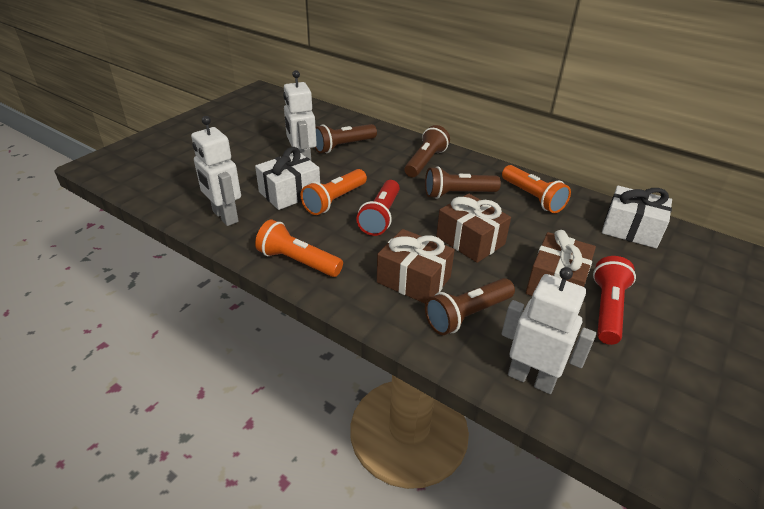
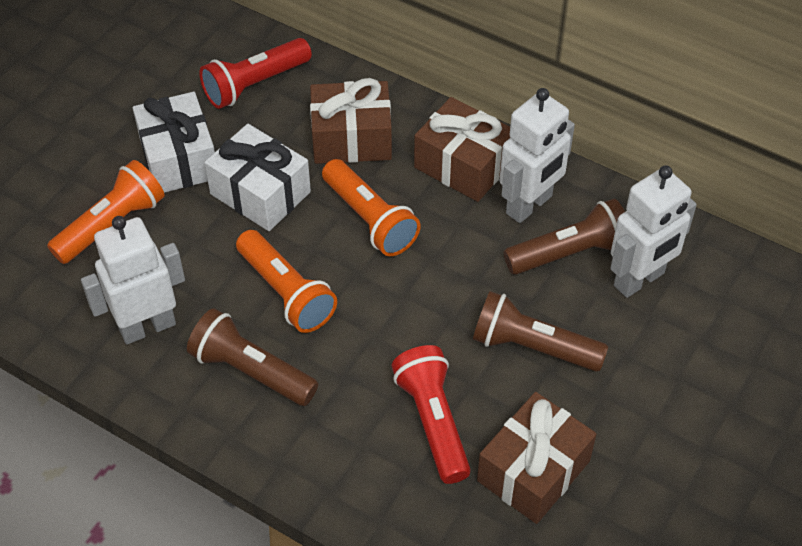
brown flashlight: 4 -> 3

